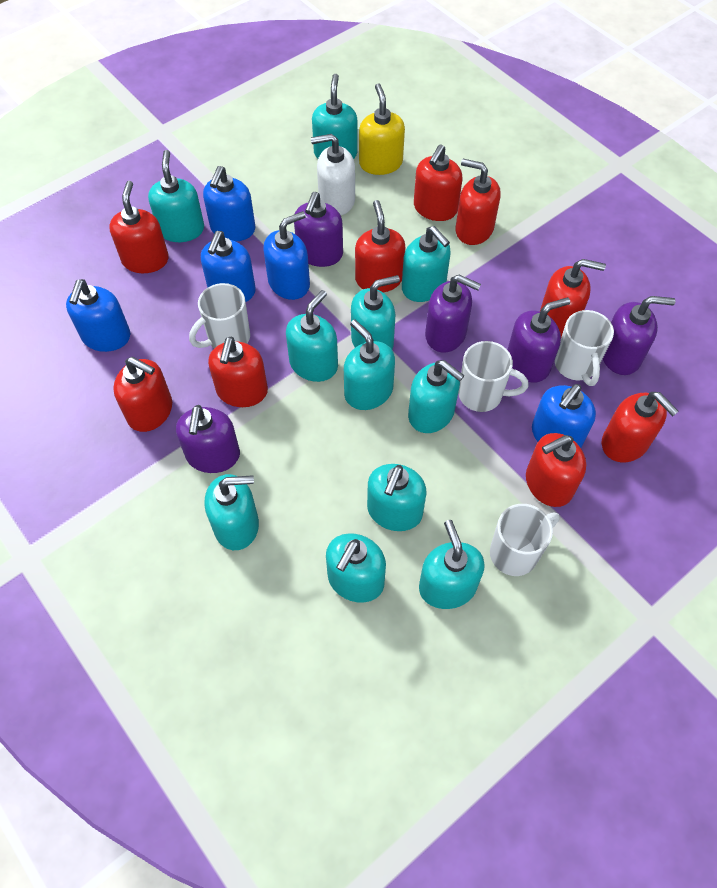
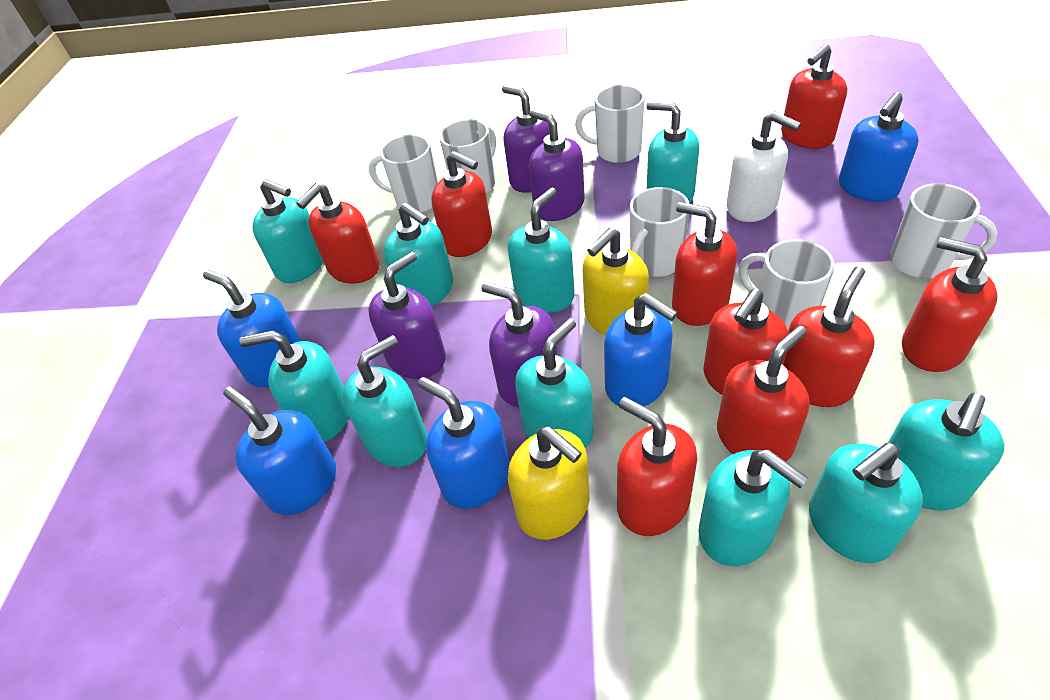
purple soap dispenser: 5 -> 4
turquoise soap dispenser: 11 -> 10
white mug: 4 -> 6
yellow soap dispenser: 1 -> 2

